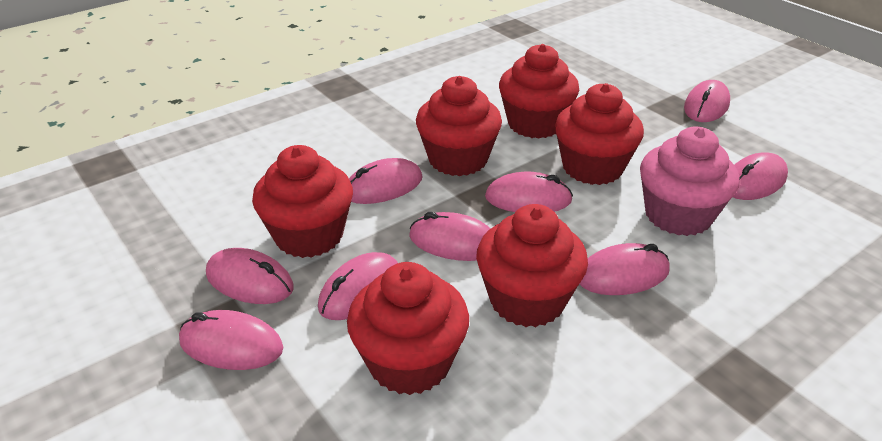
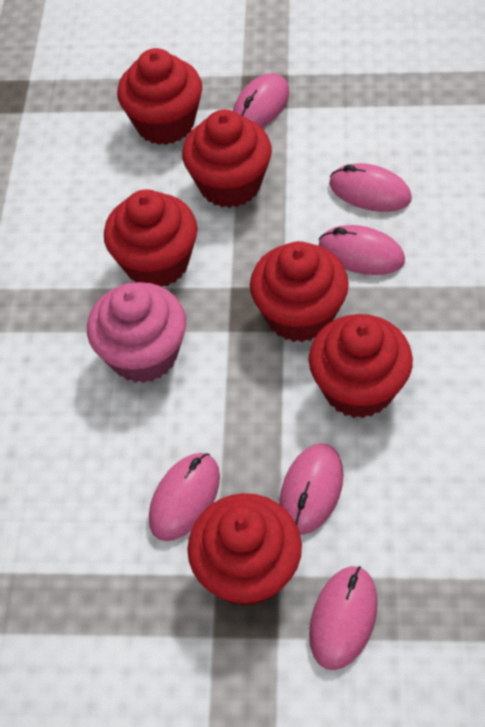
pink mouse: 9 -> 6

